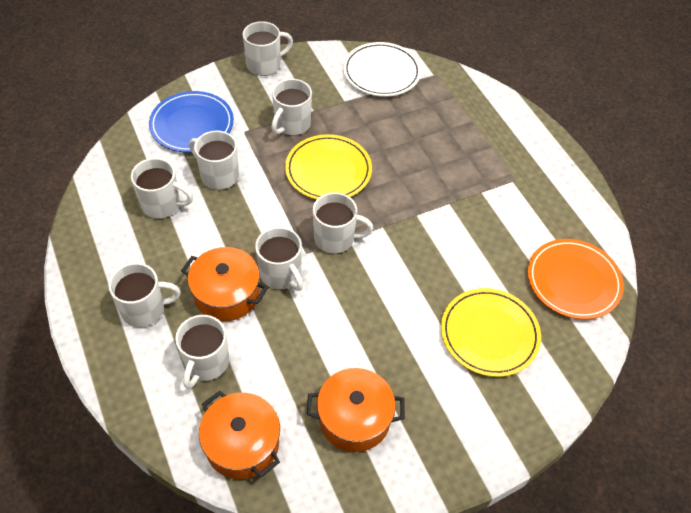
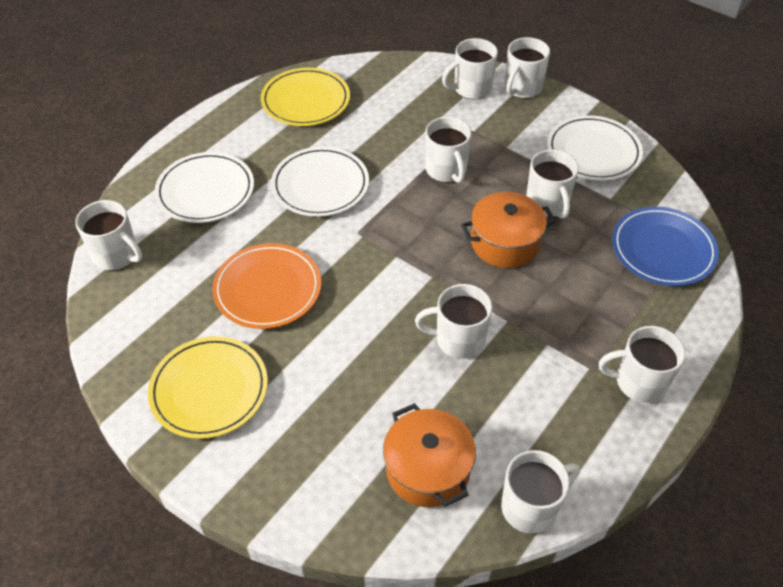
orange pot: 3 -> 2
white plate: 1 -> 3

